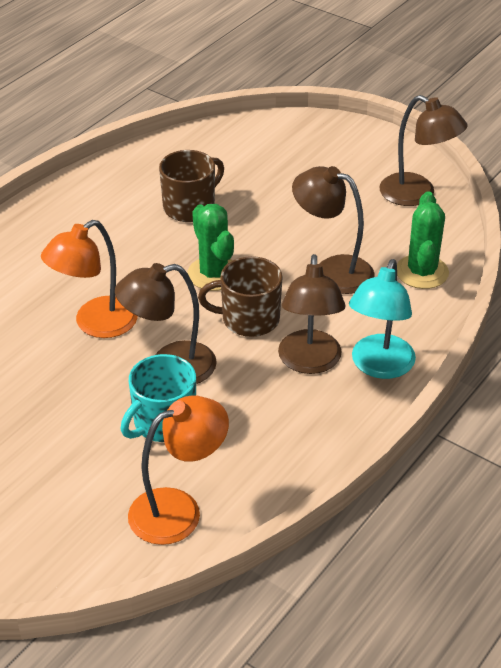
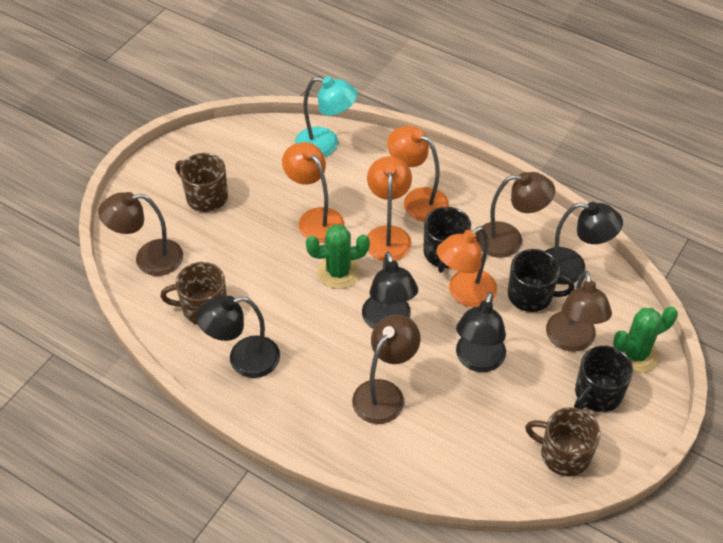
black lamp: 0 -> 4
black mug: 0 -> 3
brown mug: 2 -> 3
orange lamp: 2 -> 4
turquoise mug: 1 -> 0

